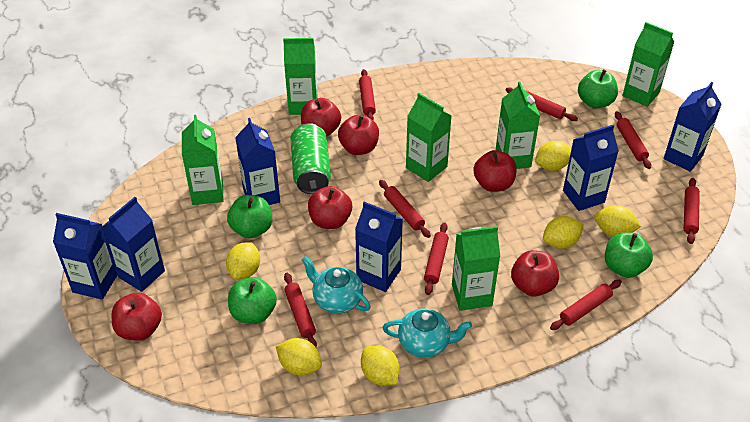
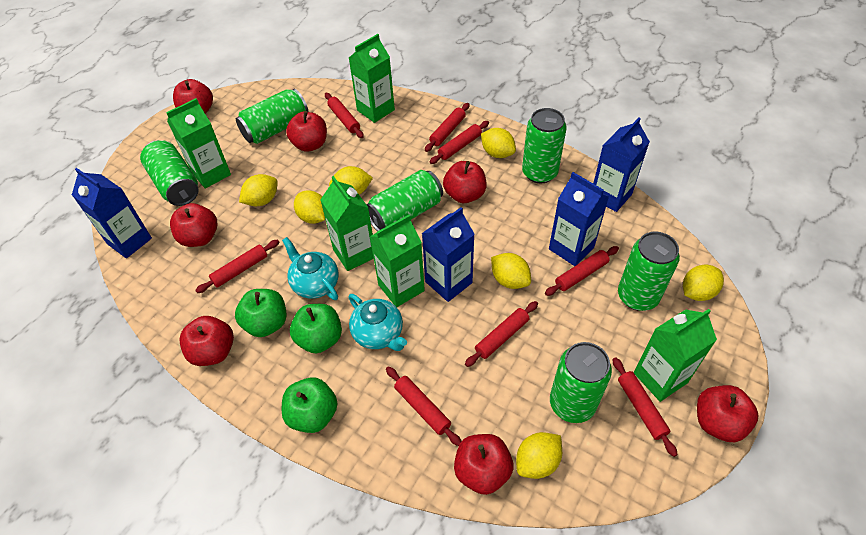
blue carton: 6 -> 4
green apple: 4 -> 3
green can: 1 -> 6
green carton: 6 -> 5
red apple: 6 -> 7
yellow lemon: 6 -> 7

